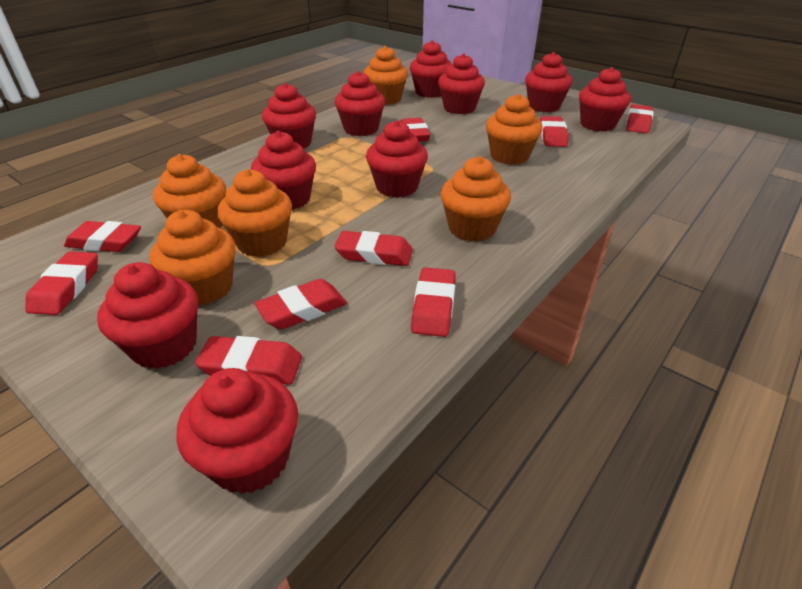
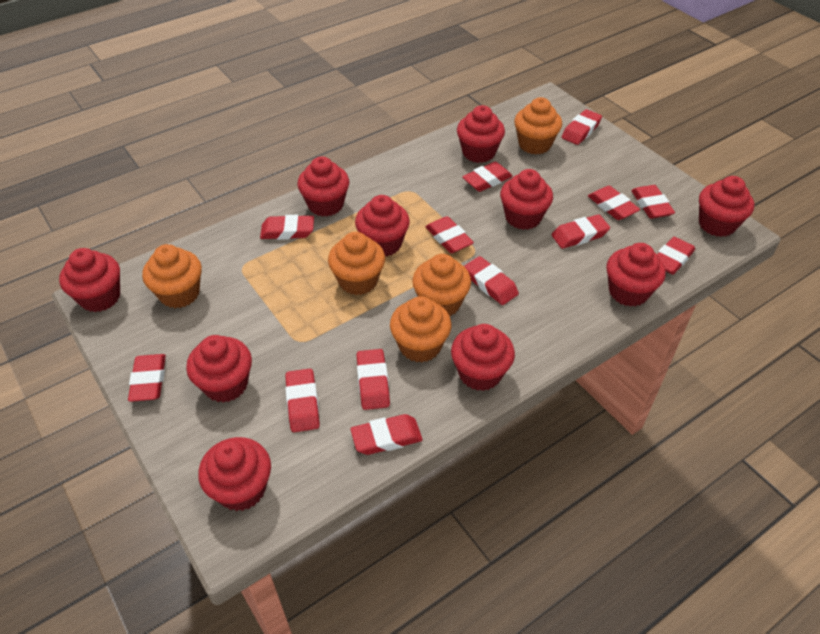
orange cupcake: 6 -> 5
red eraser: 9 -> 13

